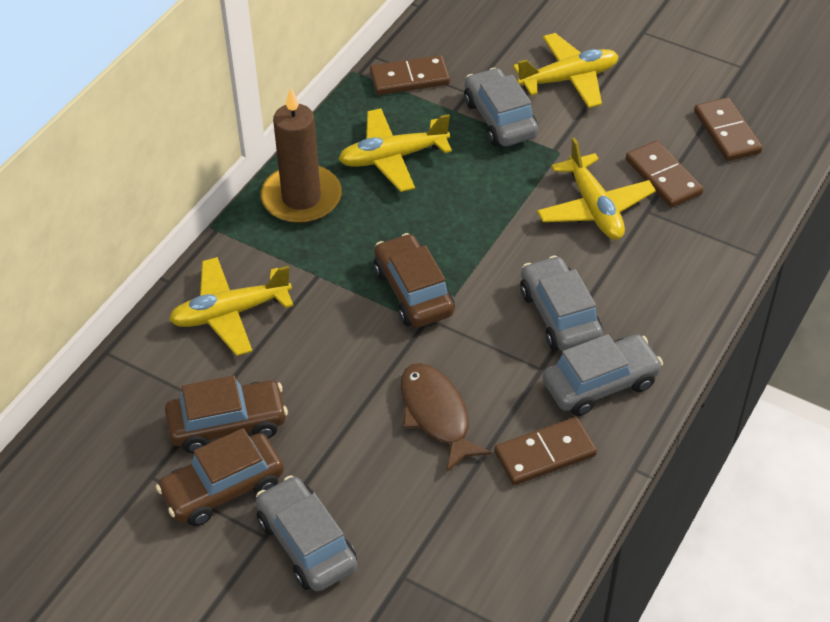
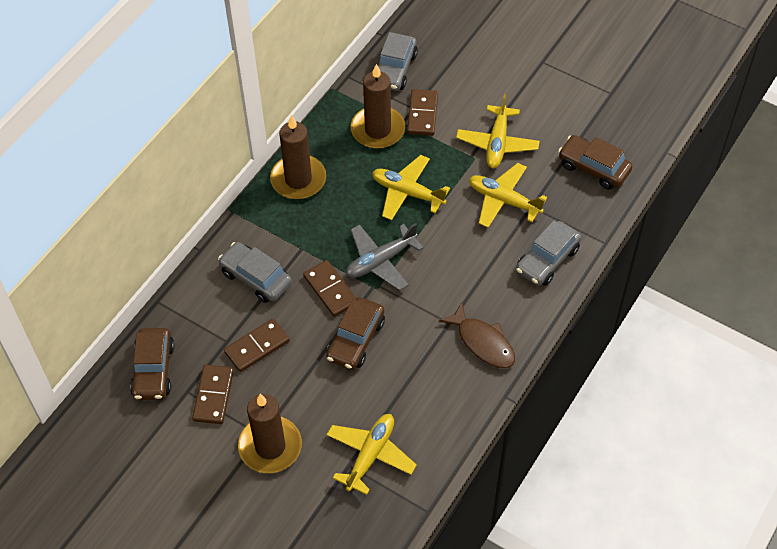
brown candle: 1 -> 3
grey car: 4 -> 3
grey plane: 0 -> 1

